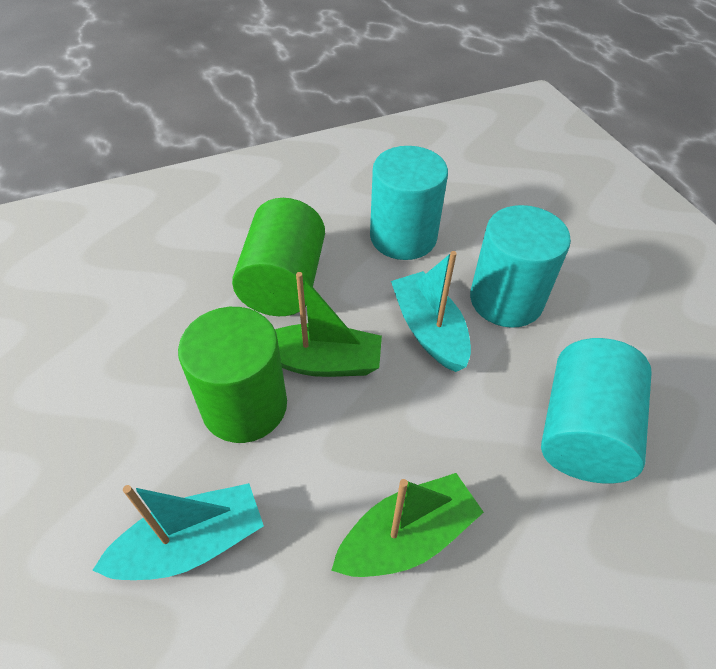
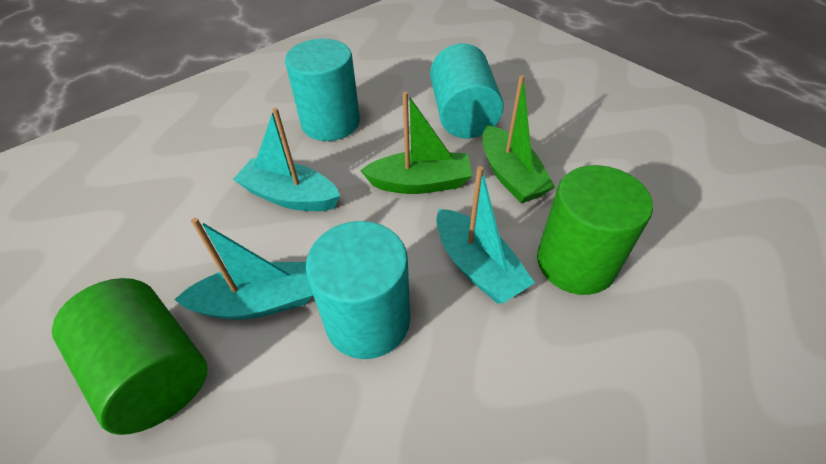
turquoise boat: 2 -> 3

